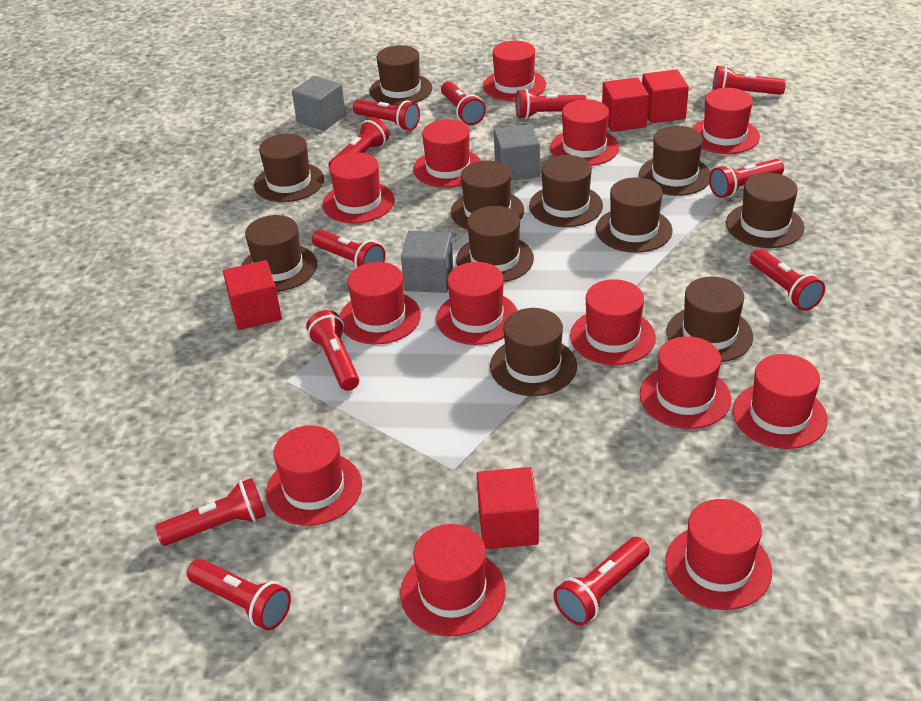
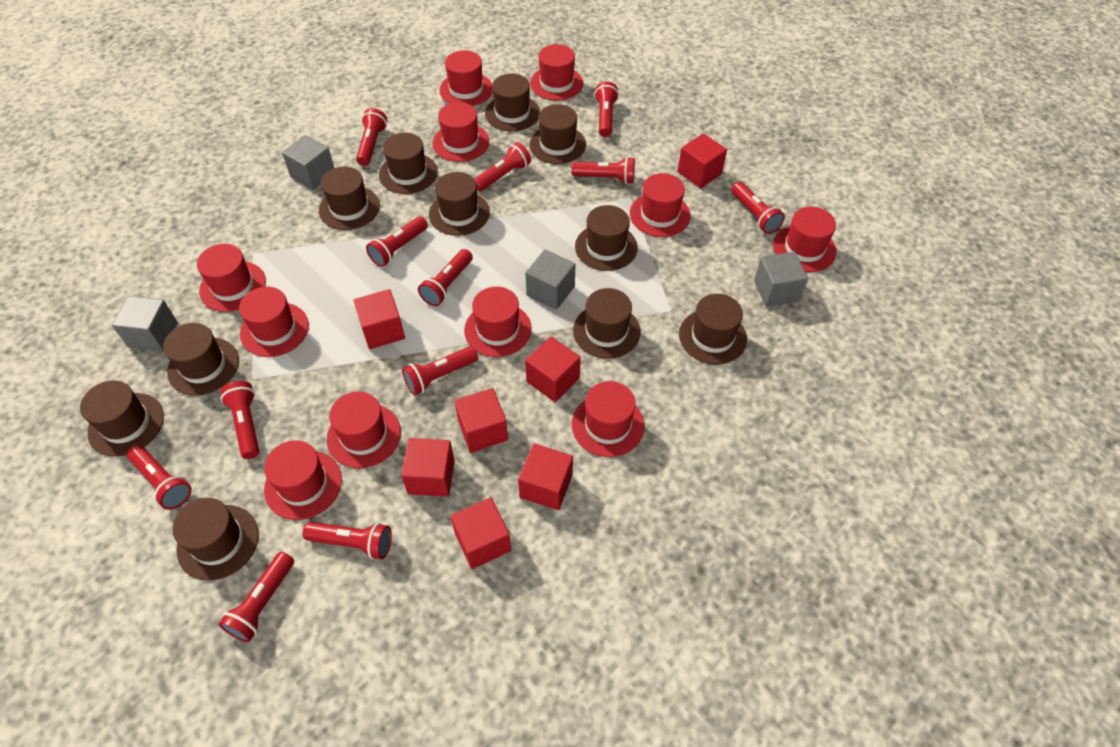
grey cube: 3 -> 4
red cube: 4 -> 7
red hat: 13 -> 11

